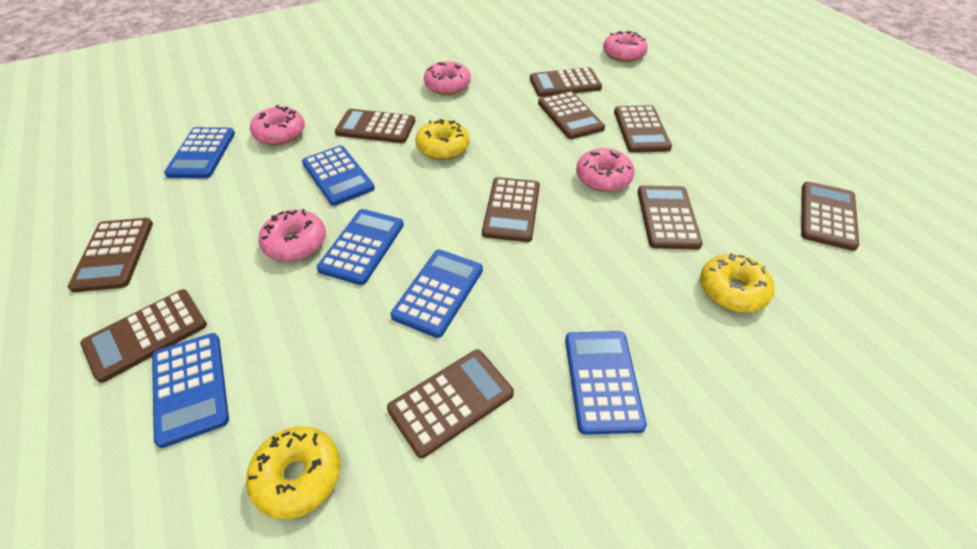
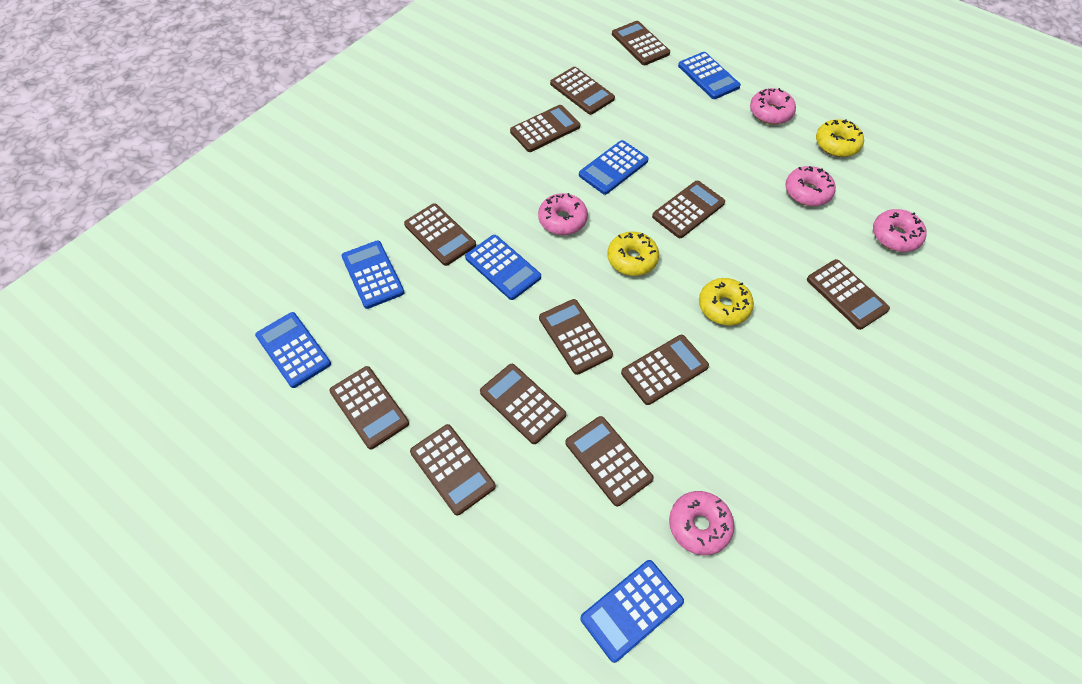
brown calculator: 10 -> 12

